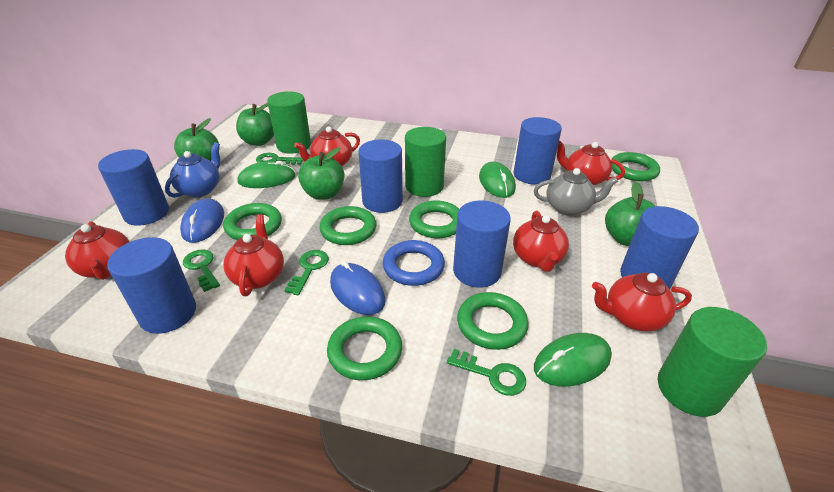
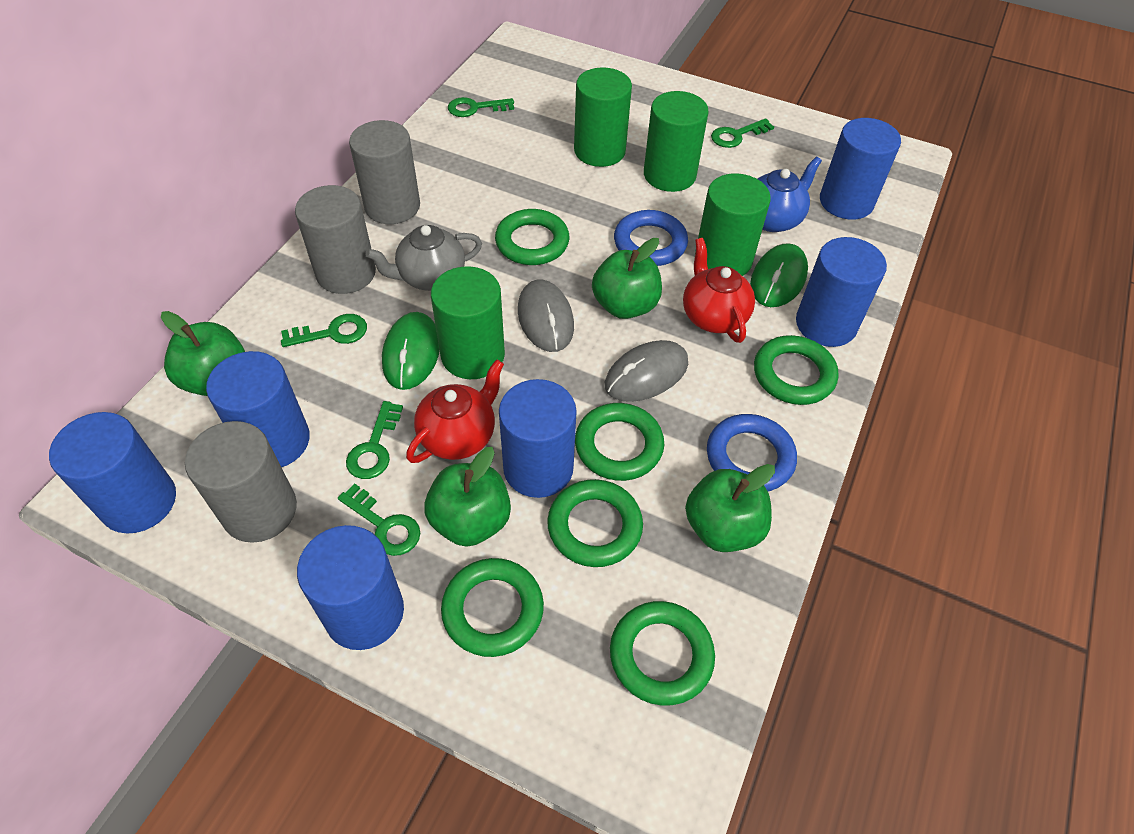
blue mouse: 2 -> 0
blue ring: 1 -> 2
green cylinder: 3 -> 4
green key: 4 -> 5
green mouse: 3 -> 2
grey cylinder: 0 -> 3
grey mouse: 0 -> 2
red teapot: 6 -> 2

